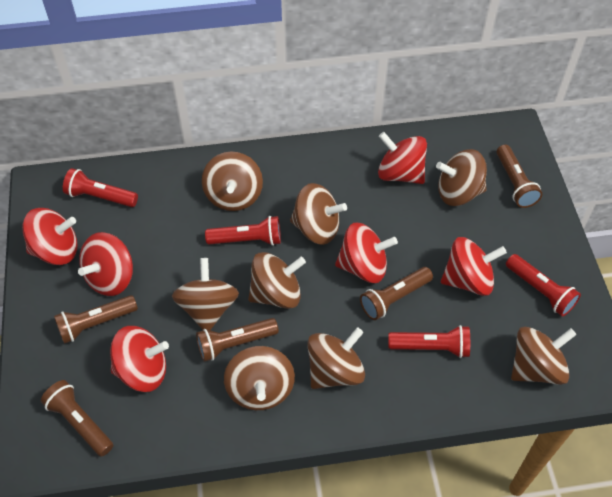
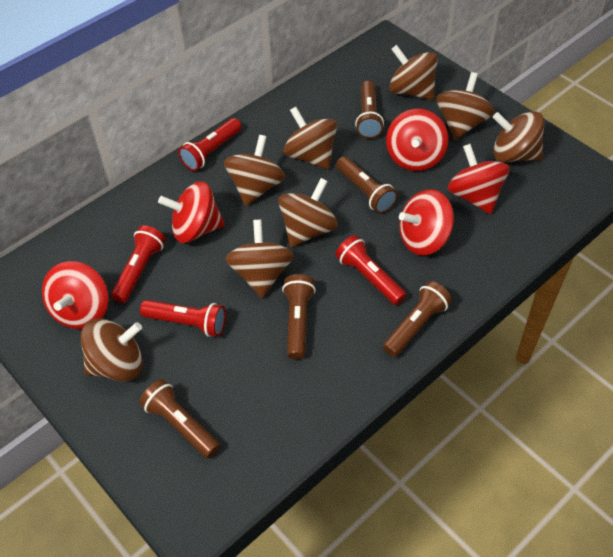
red spinning top: 6 -> 5

